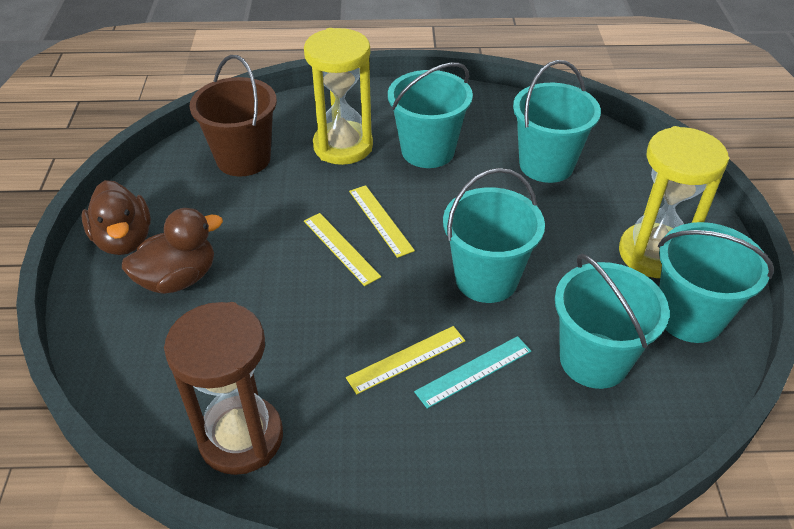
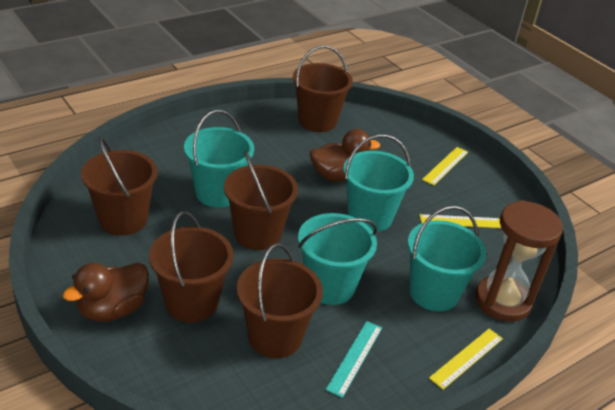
brown bucket: 1 -> 5
turquoise bucket: 5 -> 4
yellow hourglass: 2 -> 0

